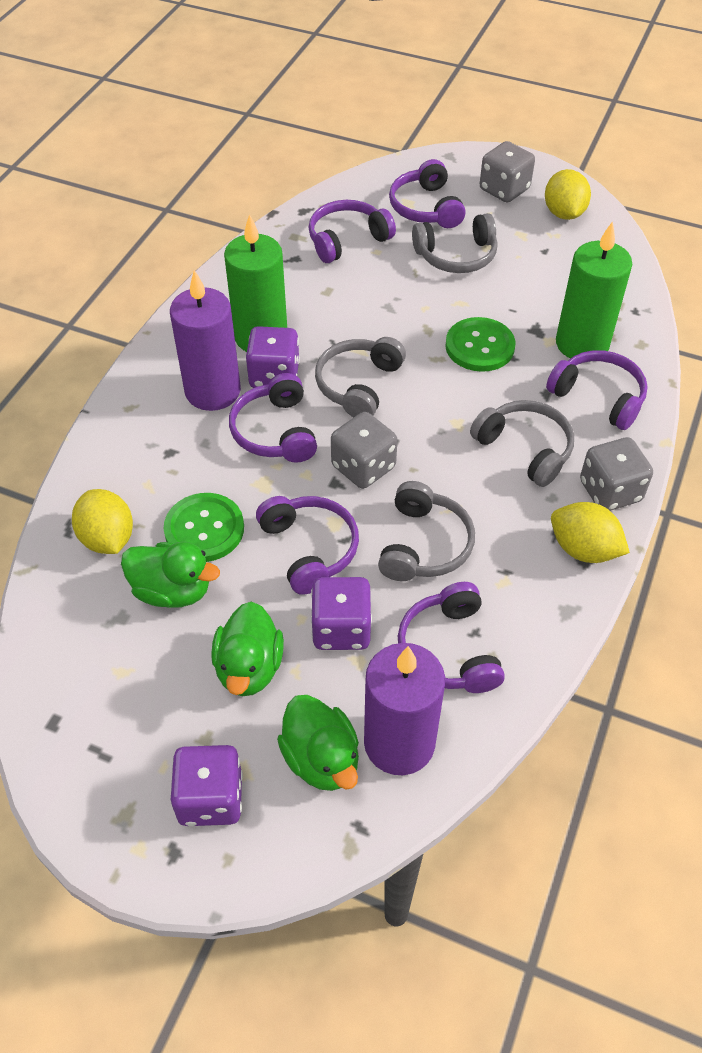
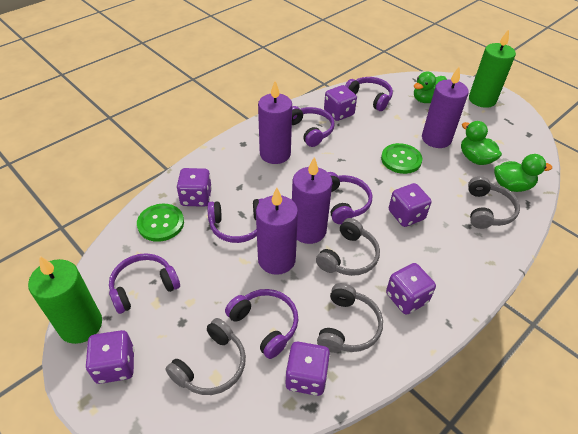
grey dice: 3 -> 0
purple candle: 2 -> 4
purple dice: 3 -> 6
yellow lemon: 3 -> 0

